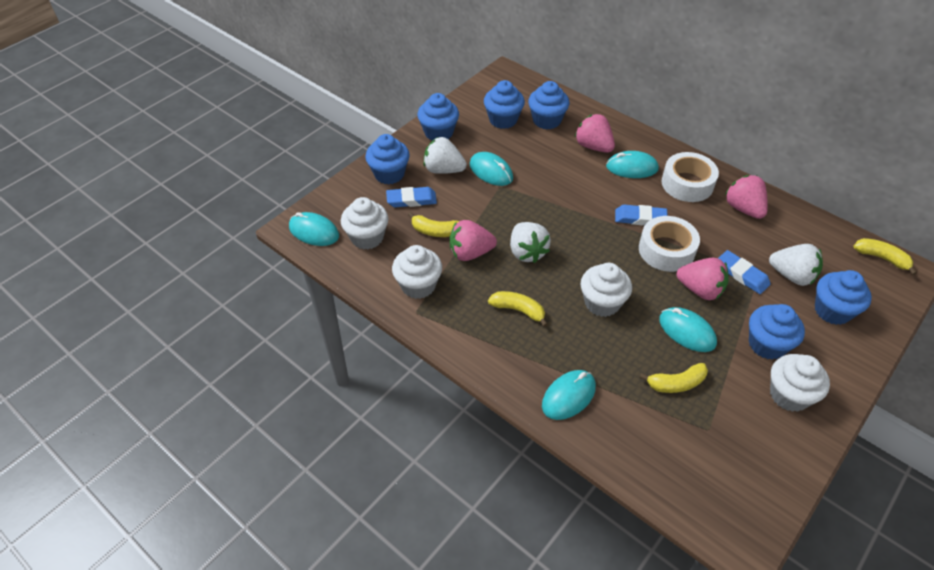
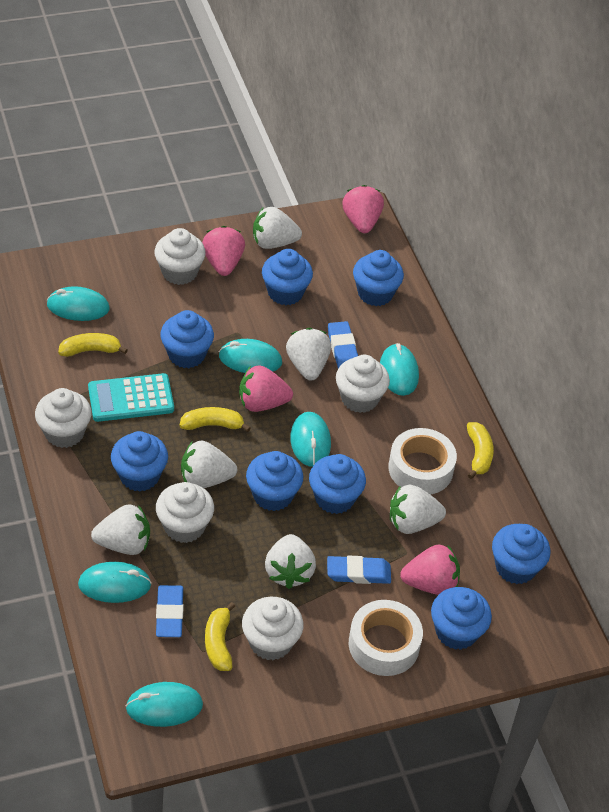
blue cupcake: 6 -> 8
turquoise calculator: 0 -> 1
turquoise mouse: 5 -> 6
white cupcake: 4 -> 5
white strawberry: 3 -> 6

